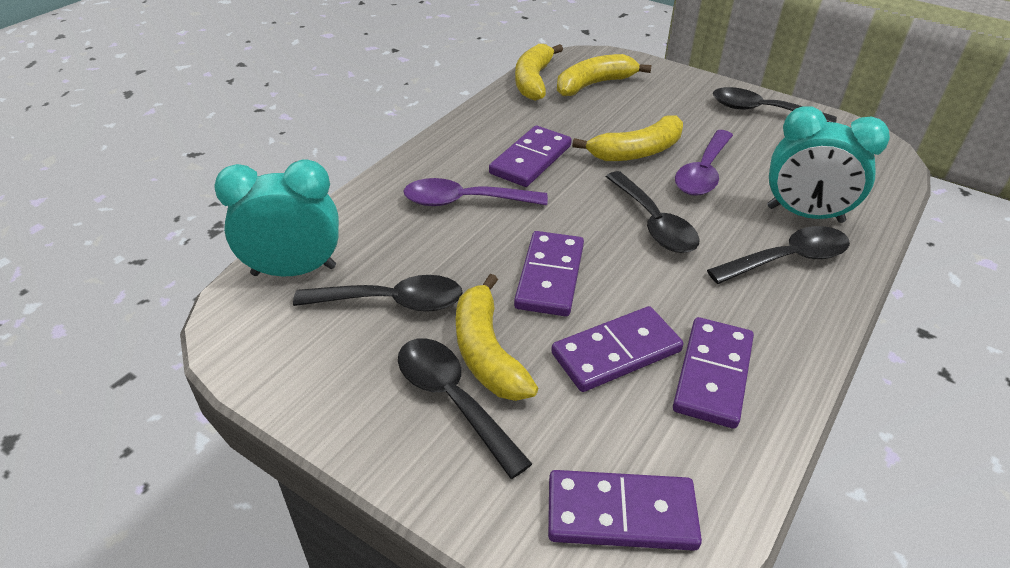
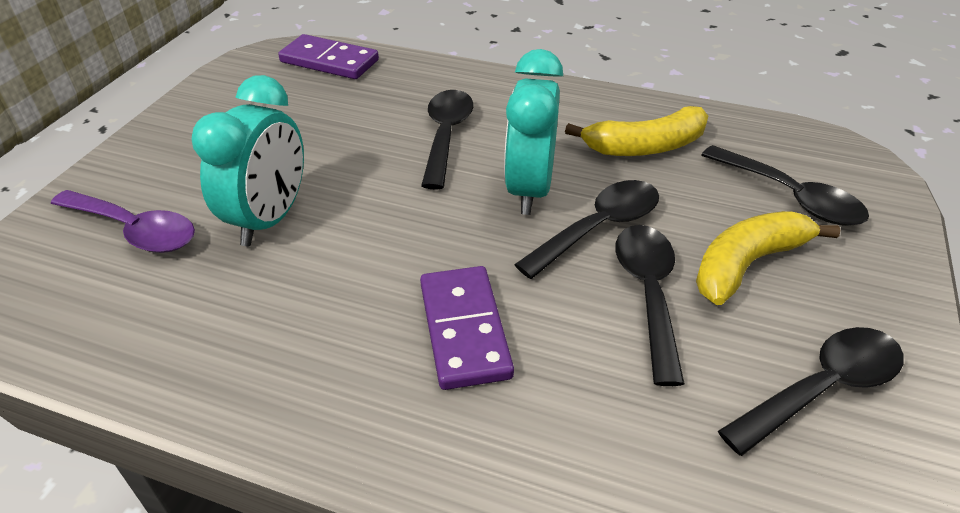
purple domino: 5 -> 2
purple spoon: 2 -> 1
yellow banana: 4 -> 2

